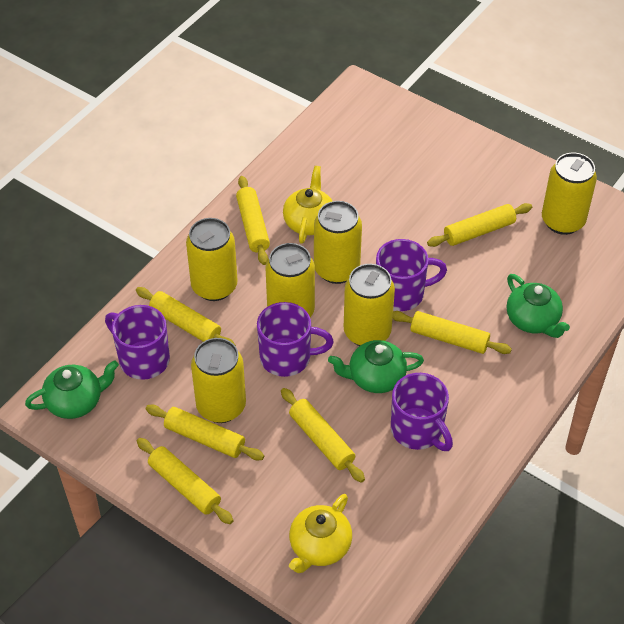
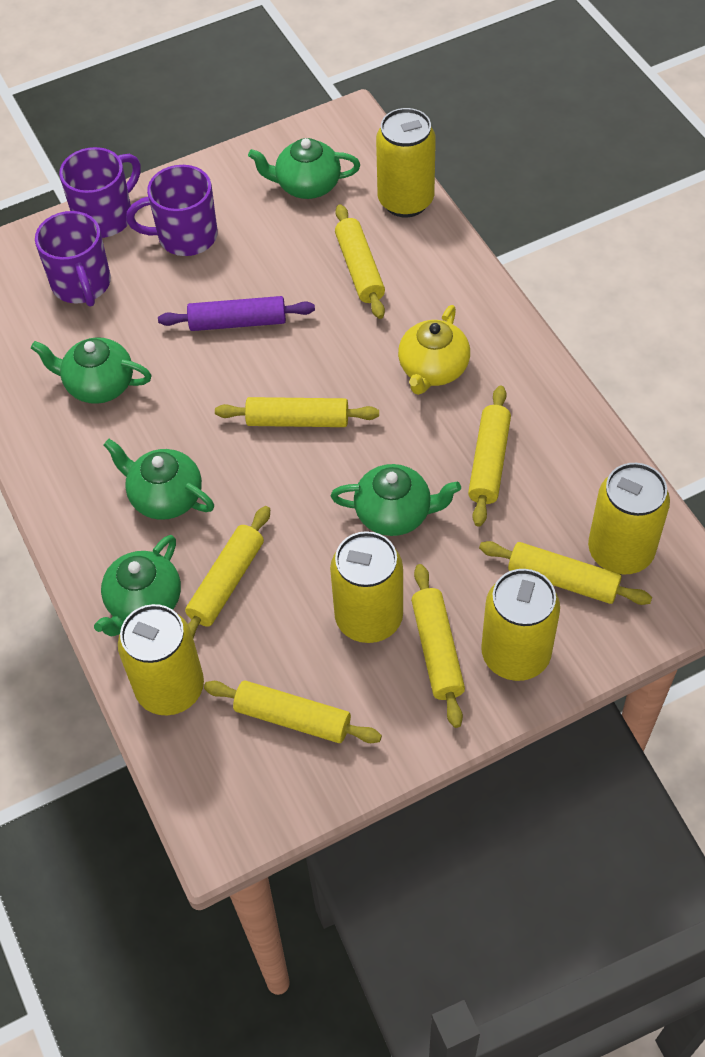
green teapot: 3 -> 5
purple mug: 4 -> 3
purple rolling pin: 0 -> 1
yellow can: 6 -> 5
yellow teapot: 2 -> 1

